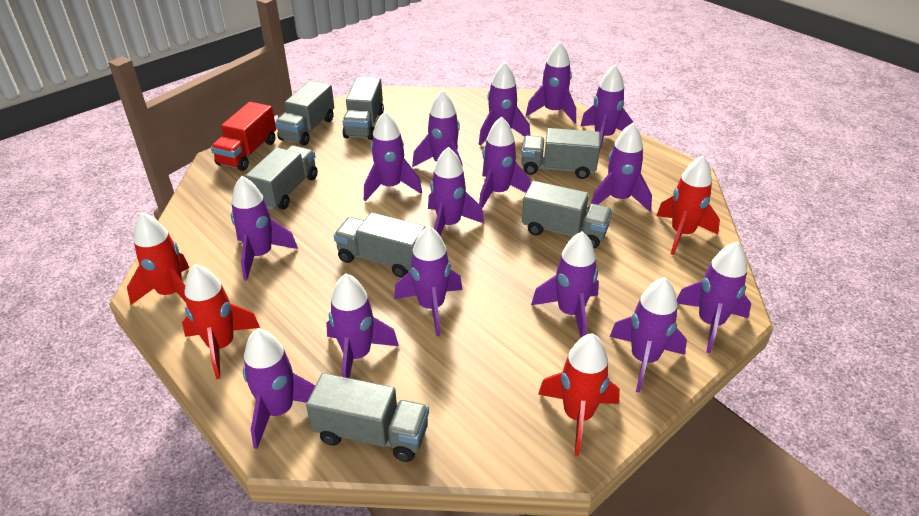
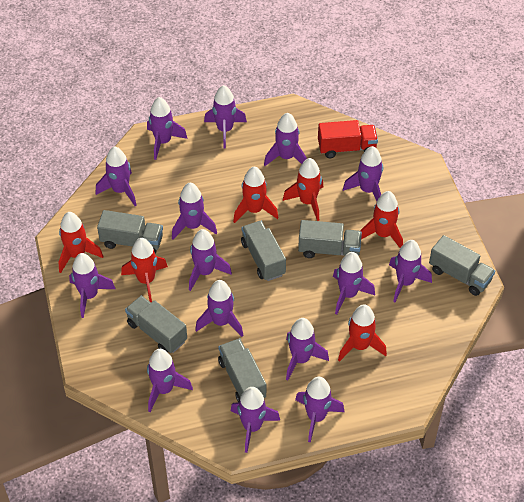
grey truck: 7 -> 6
red rocket: 4 -> 6

